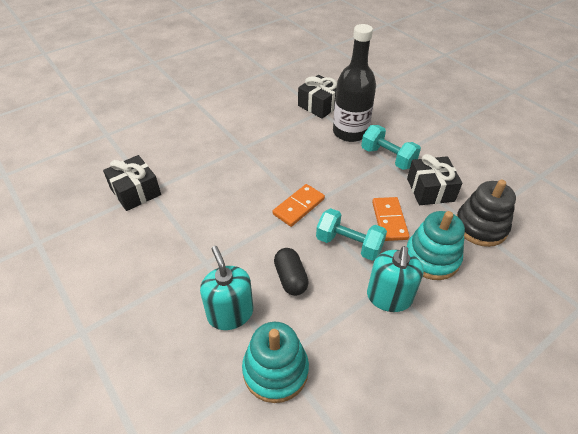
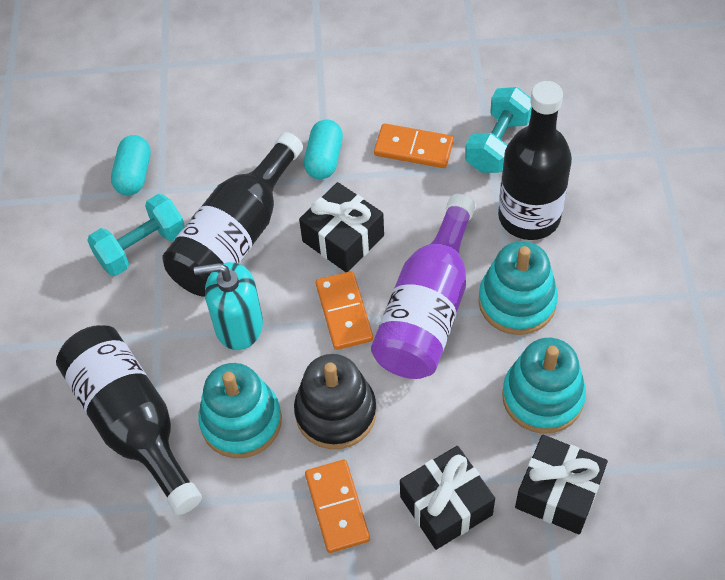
black bottle: 1 -> 3
black capsule: 1 -> 0
orange domino: 2 -> 3
purple bottle: 0 -> 1
turquoise capsule: 0 -> 2
turquoise soap dispenser: 2 -> 1
turquoise stacking toy: 2 -> 3

